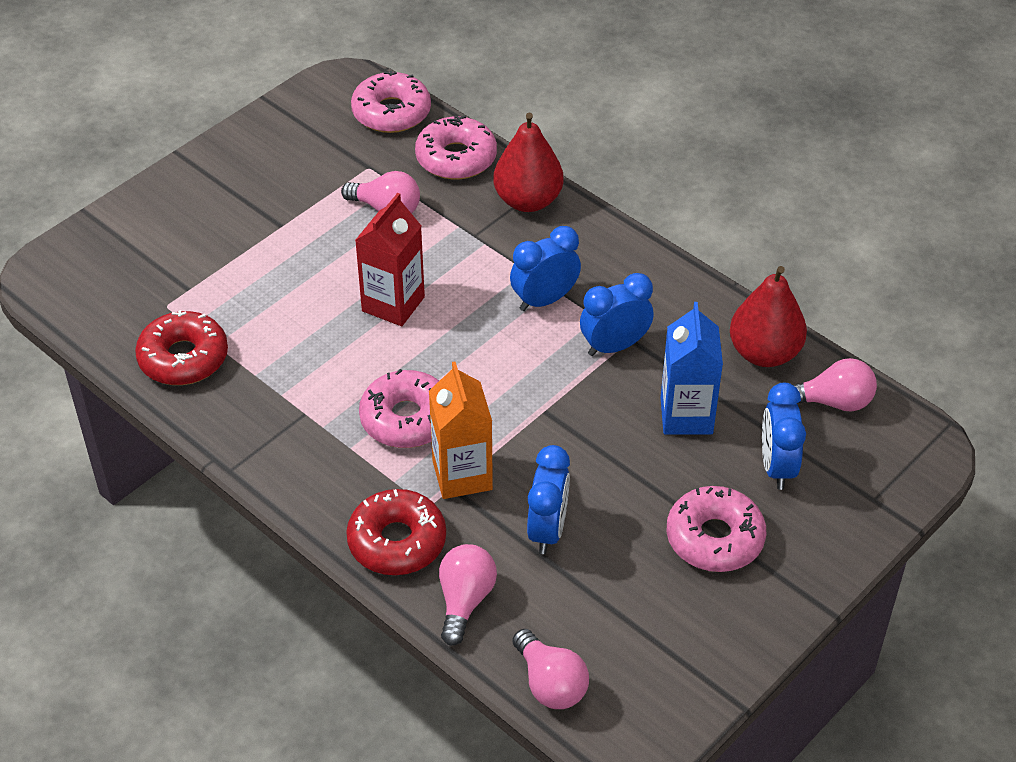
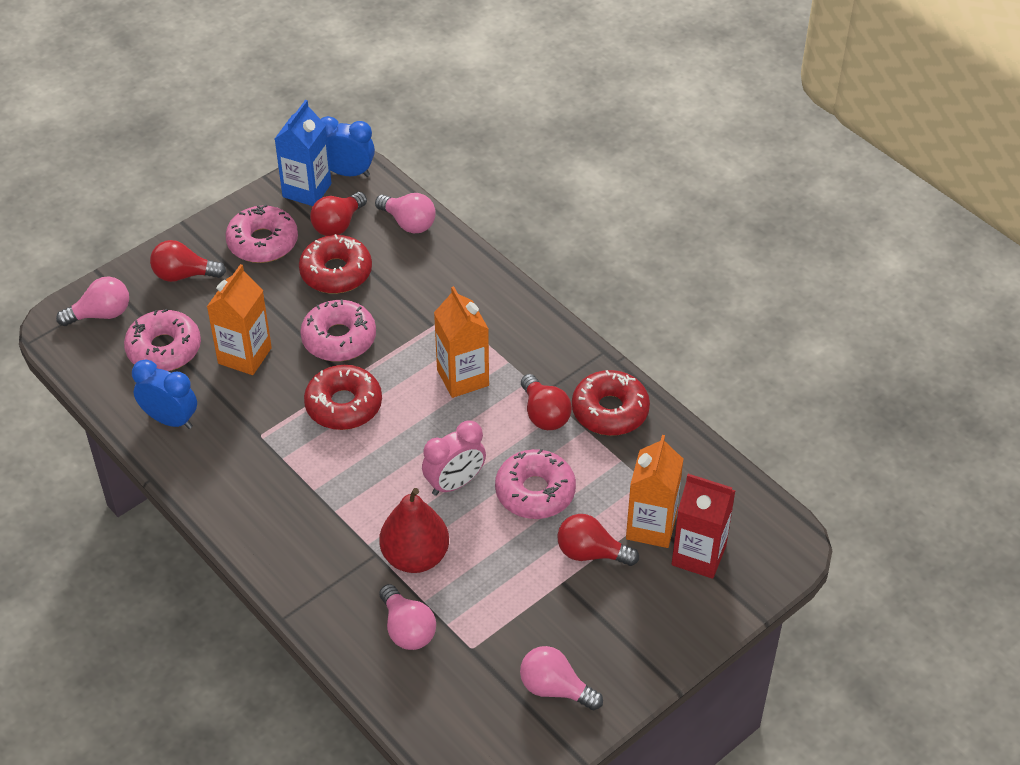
blue clock: 4 -> 2
orange carton: 1 -> 3
pink clock: 0 -> 1
red donut: 2 -> 3
red light bulb: 0 -> 4
red pear: 2 -> 1

